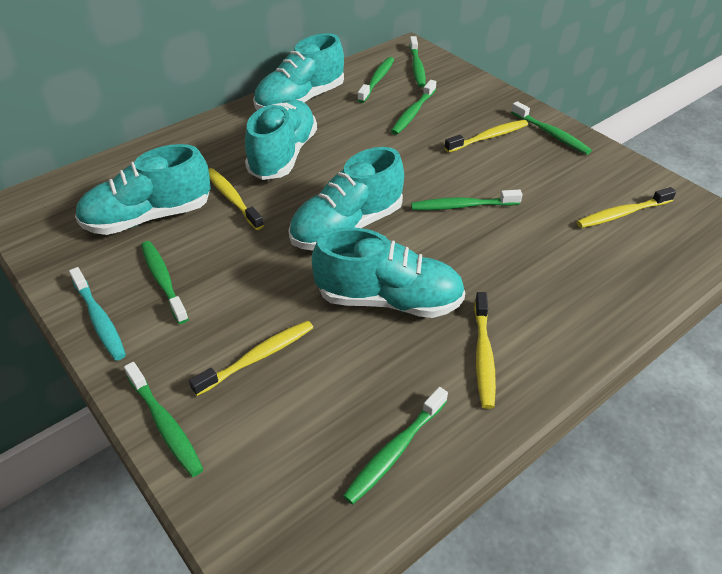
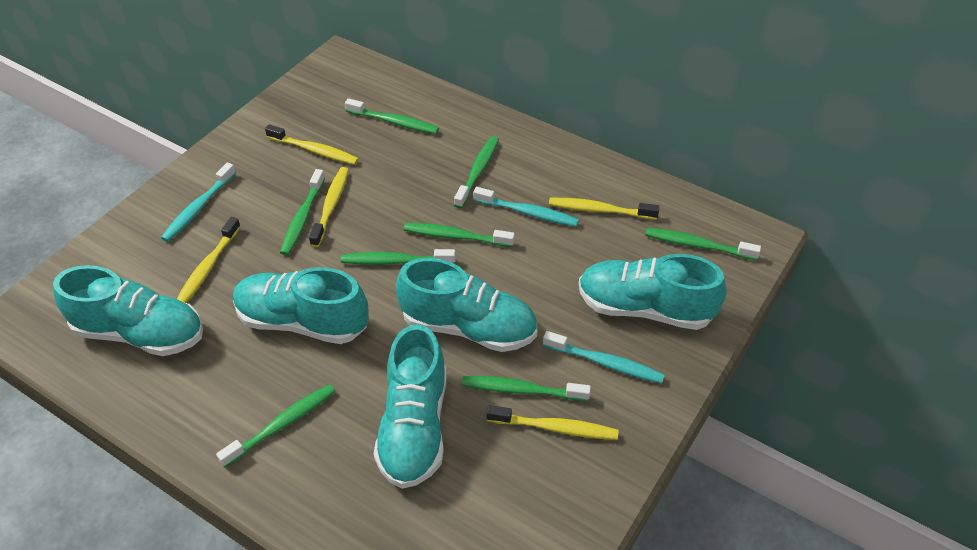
turquoise toothbrush: 1 -> 3

